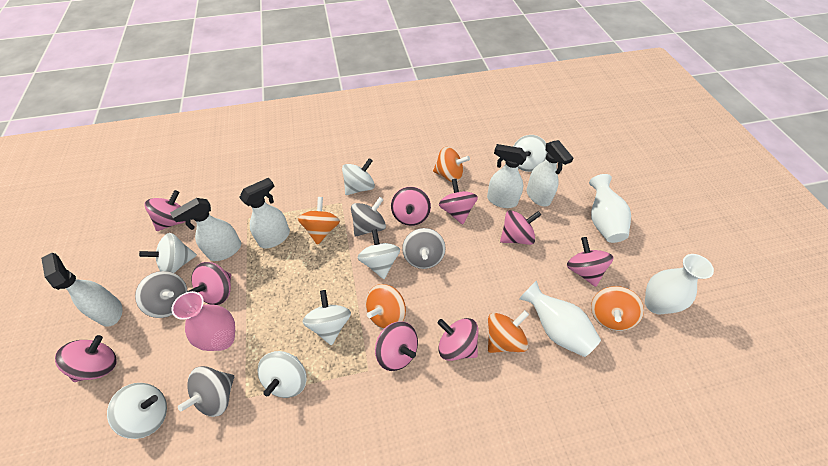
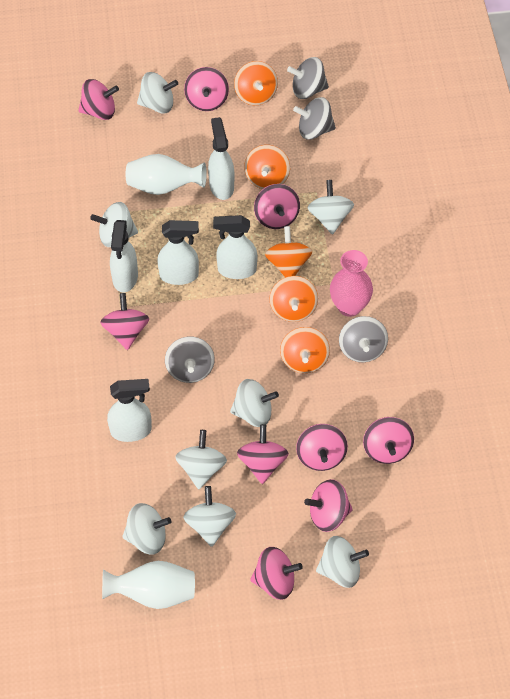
white spinning top: 7 -> 8
white vase: 3 -> 2

